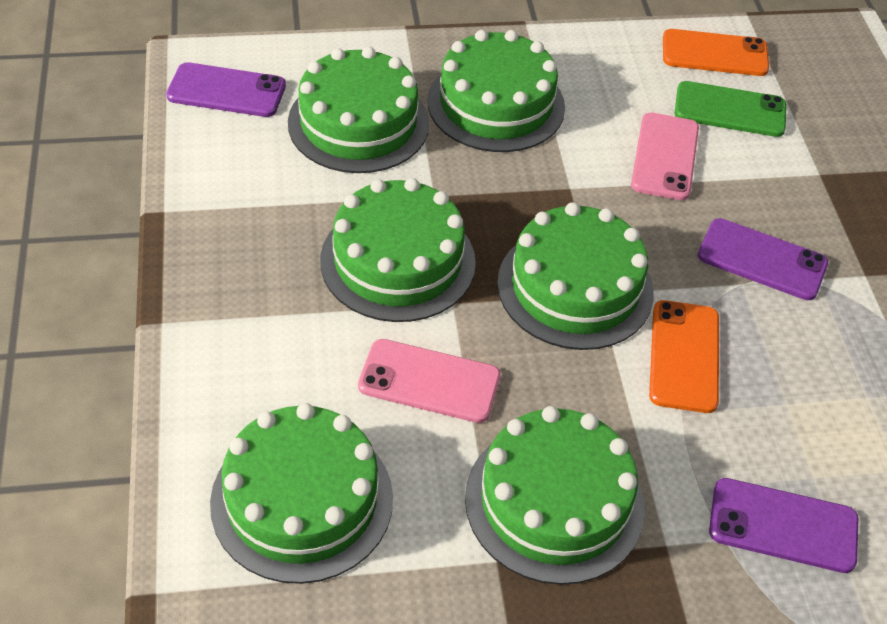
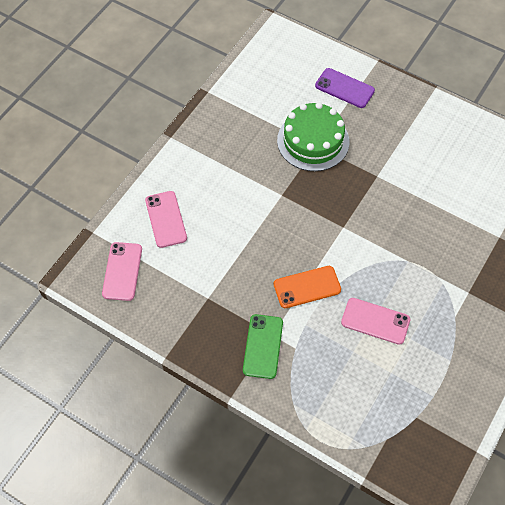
green cake: 6 -> 1
orange phone: 2 -> 1
pink phone: 2 -> 3
purple phone: 3 -> 1

